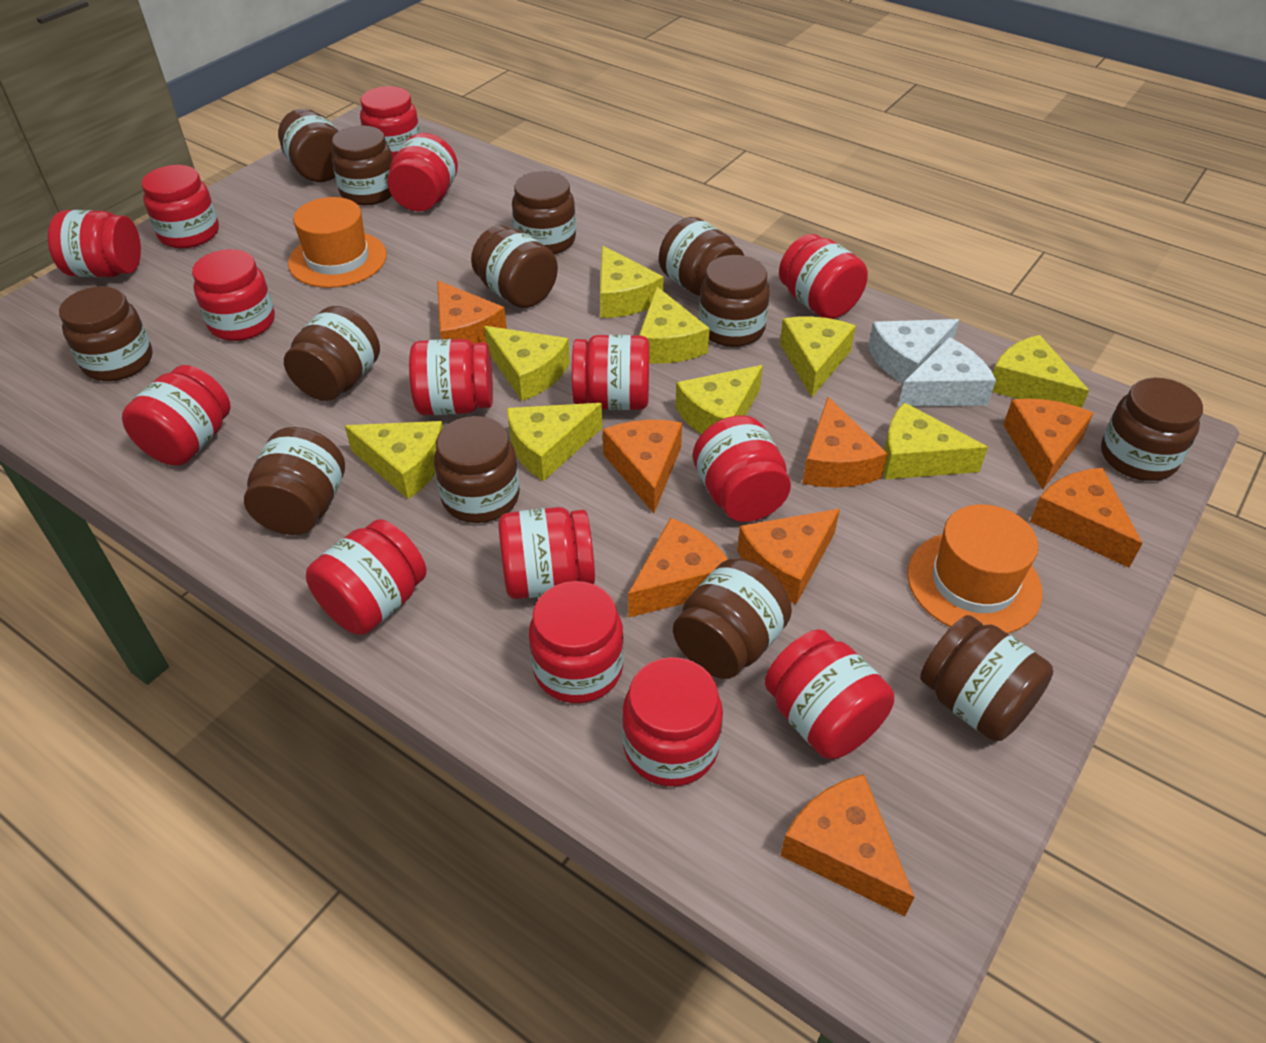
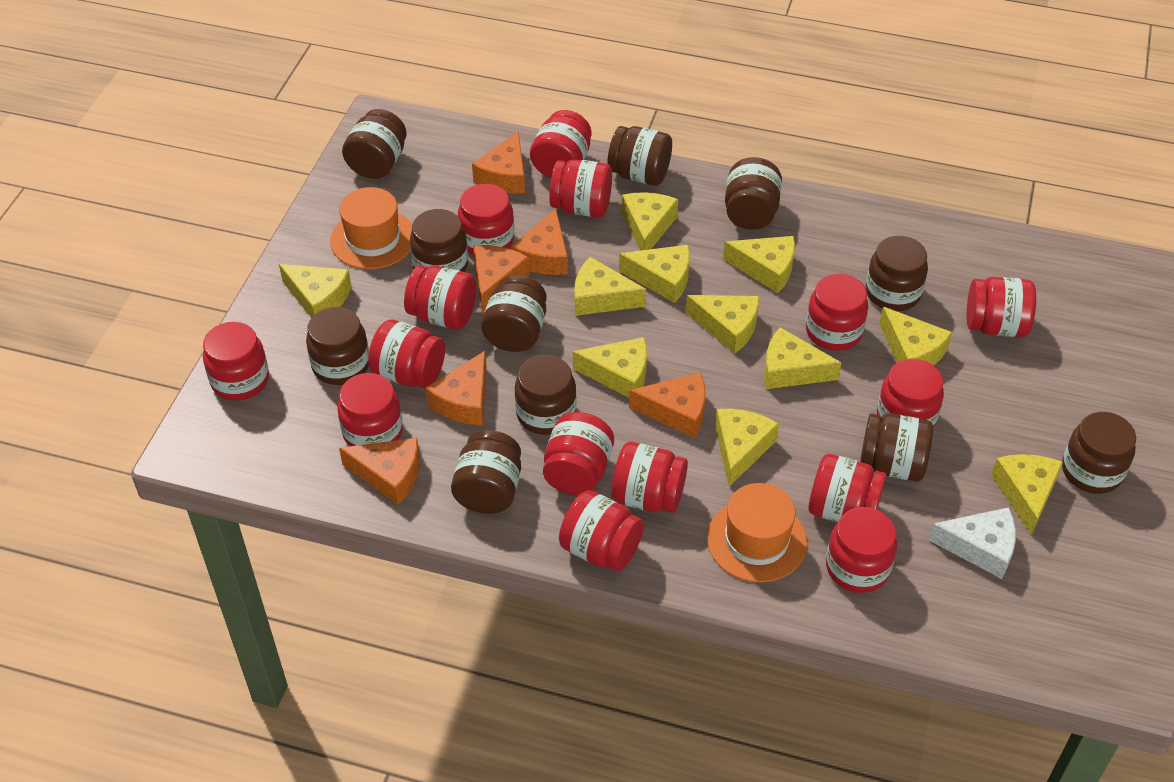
brown jar: 13 -> 11
orange cheese: 8 -> 6
white cheese: 2 -> 1
yellow cheese: 9 -> 11

